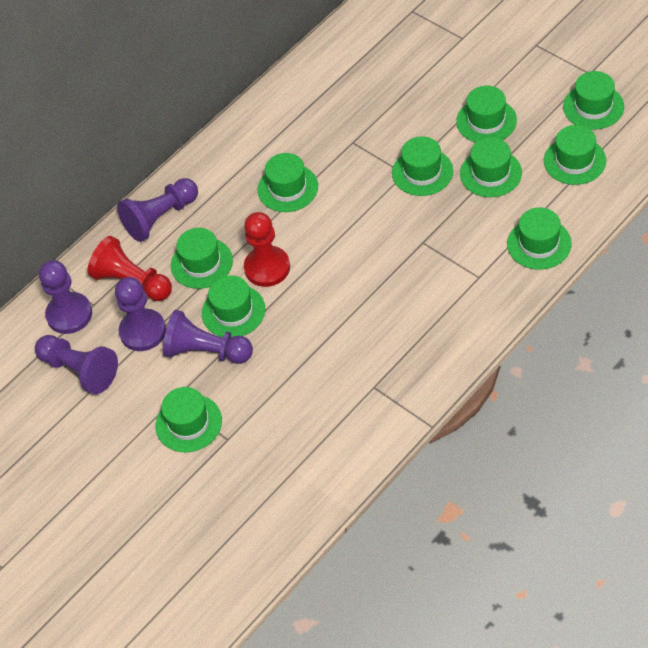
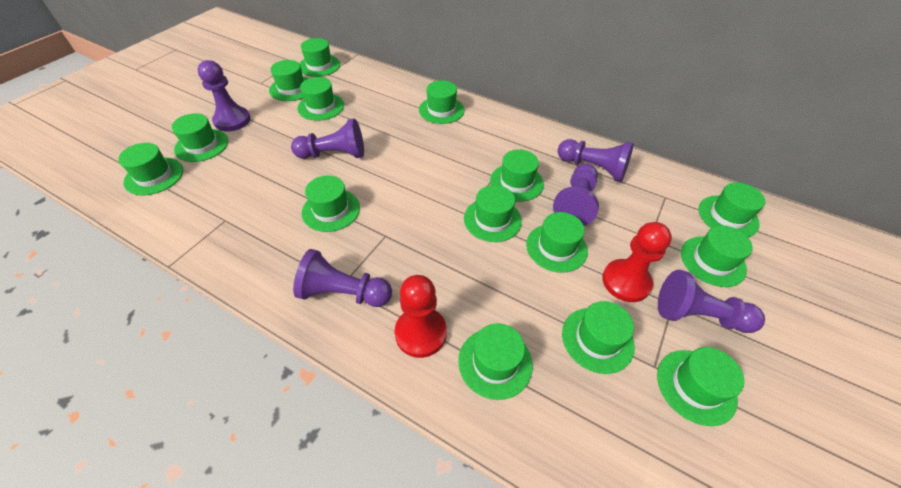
green hat: 10 -> 15
purple pawn: 5 -> 6

